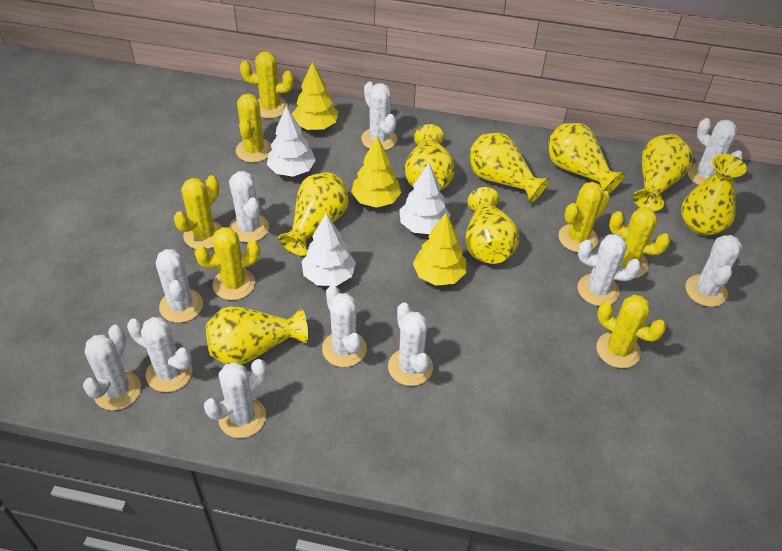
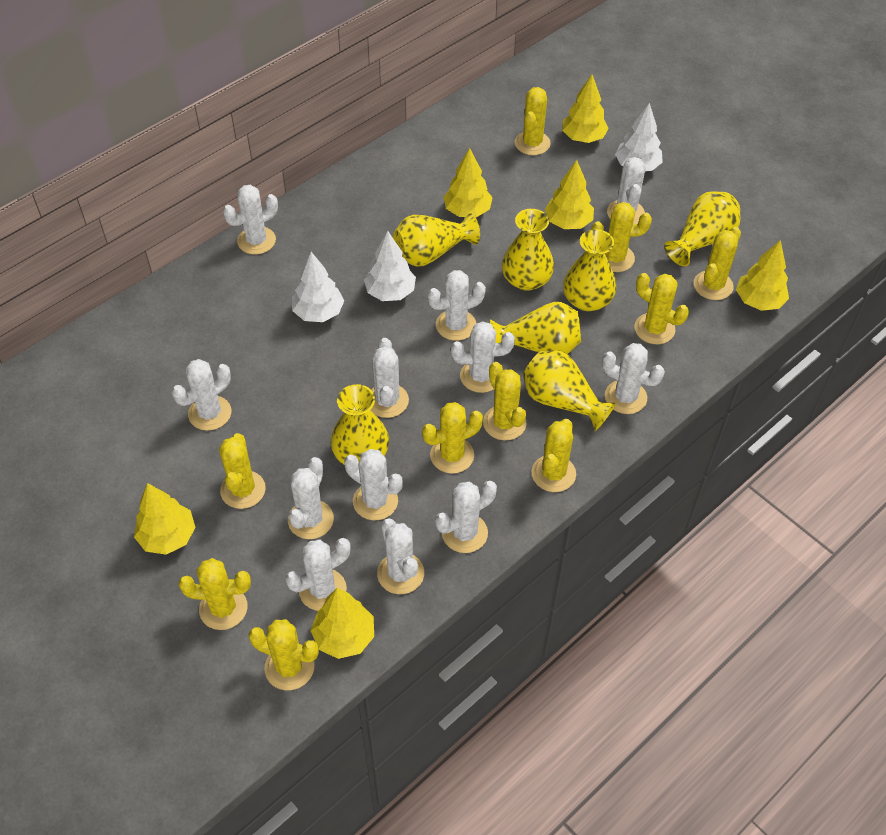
white cactus: 11 -> 12
yellow cactus: 7 -> 10
yellow tree: 3 -> 6
yellow vase: 8 -> 7

